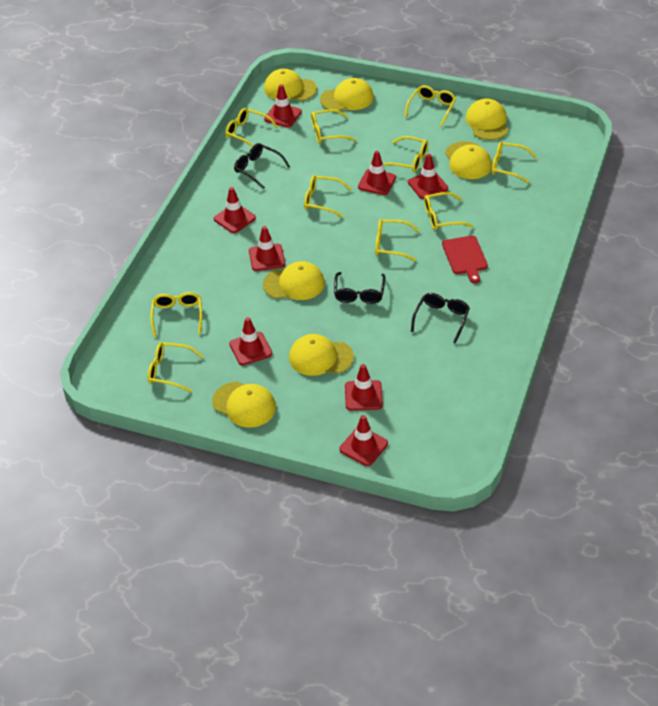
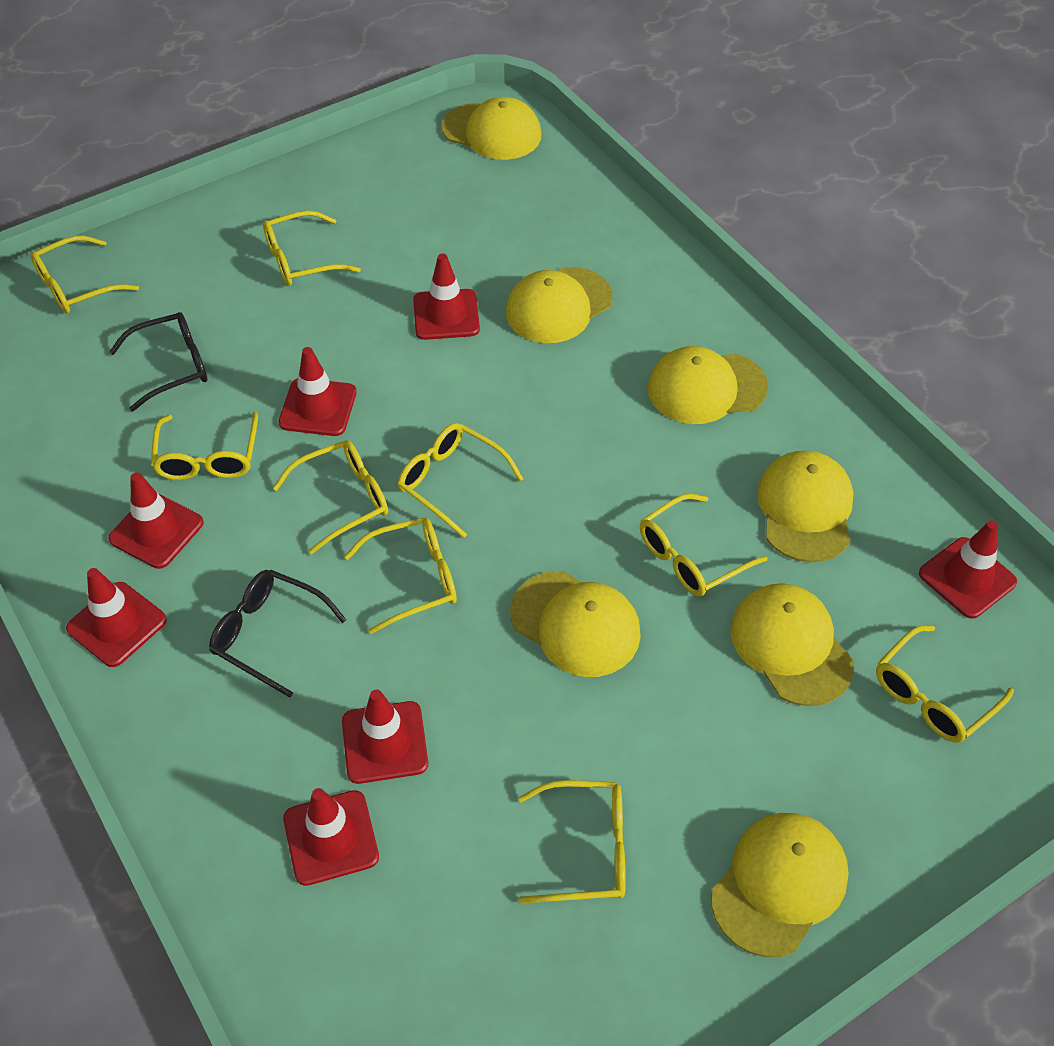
black glasses: 3 -> 2
red cutting board: 1 -> 0
red traffic cone: 8 -> 7
yellow glasses: 10 -> 9

